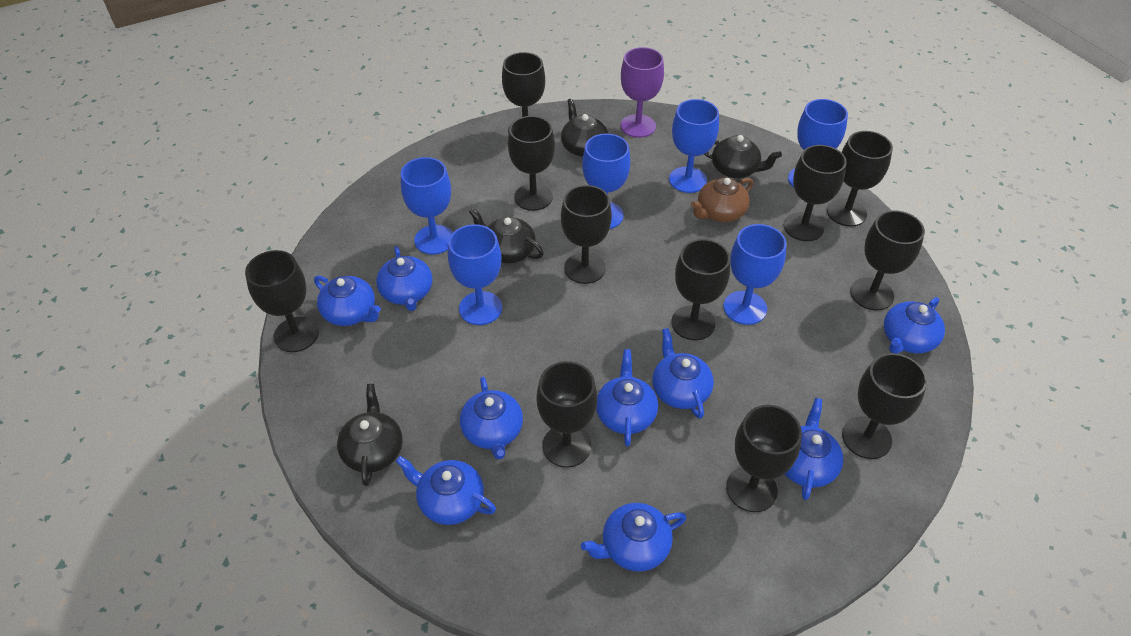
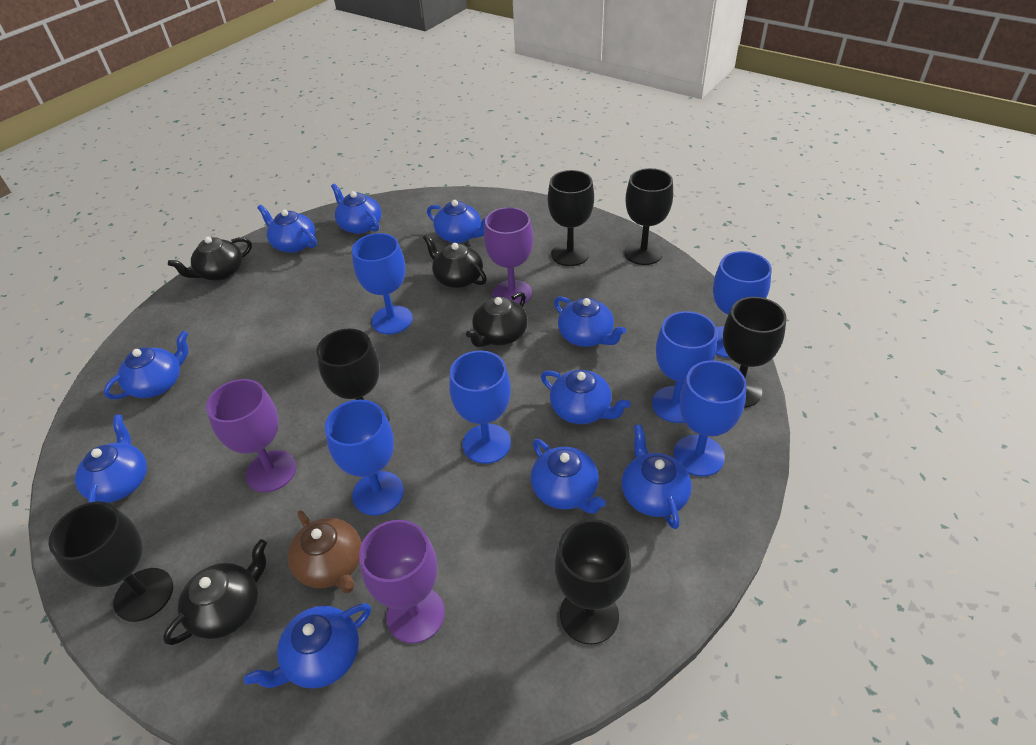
black goblet: 11 -> 6
blue teapot: 9 -> 10
purple goblet: 1 -> 3

